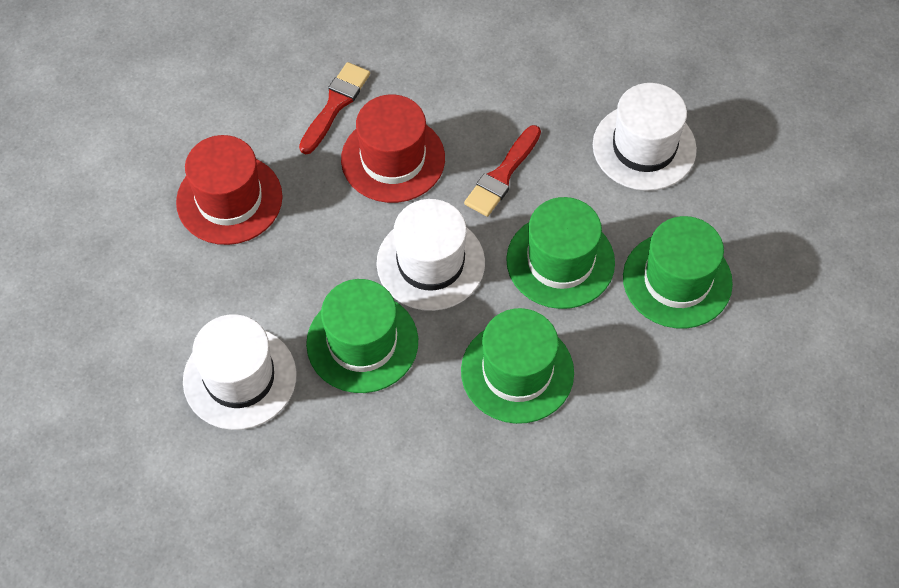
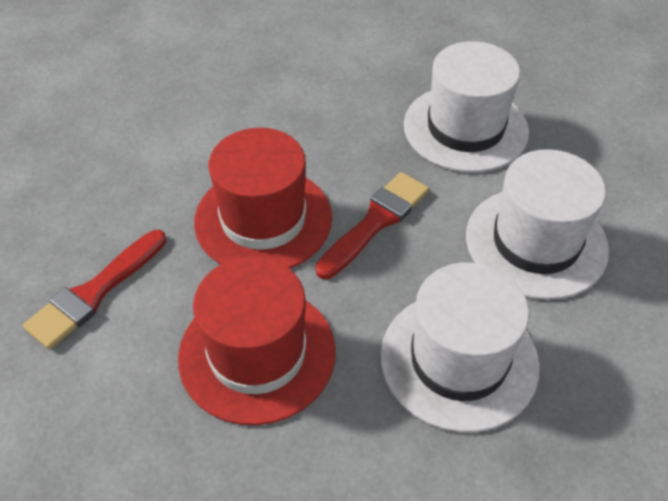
green hat: 4 -> 0

